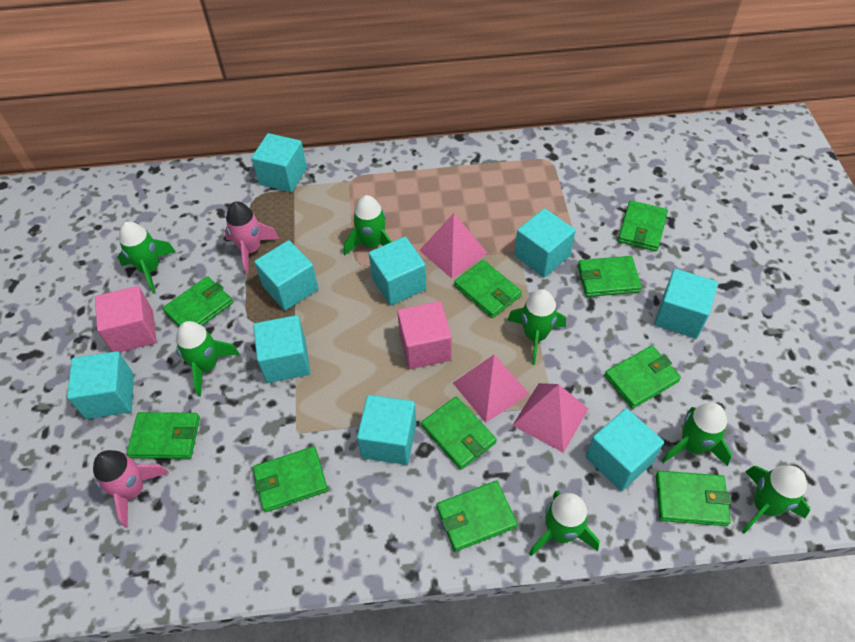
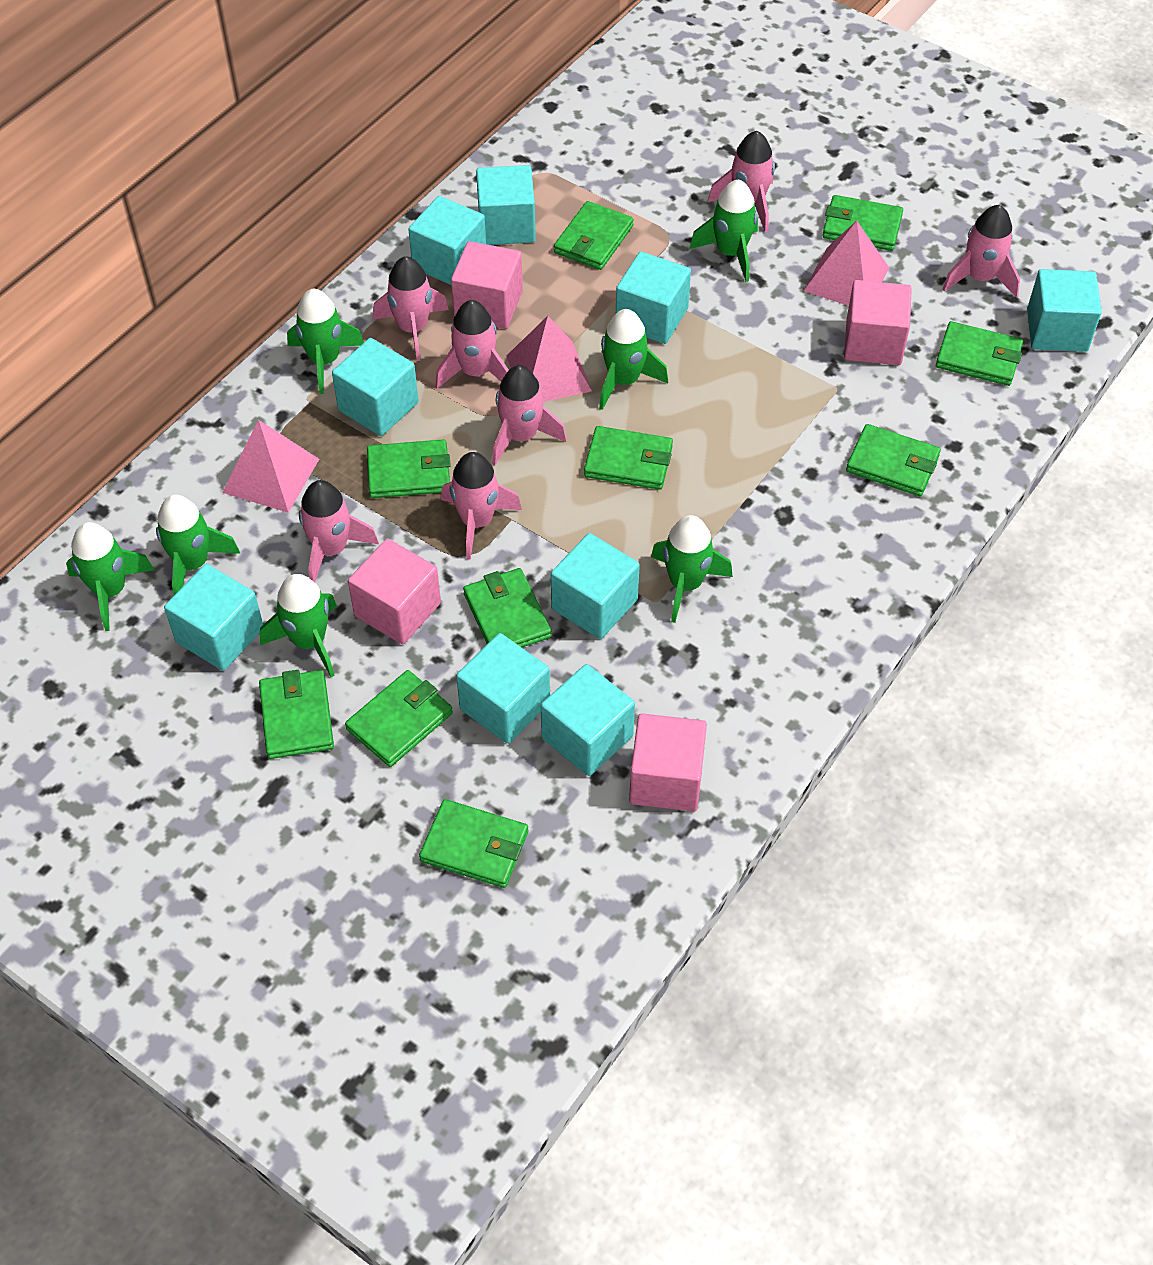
pink cube: 2 -> 4
pink rocket: 2 -> 7

